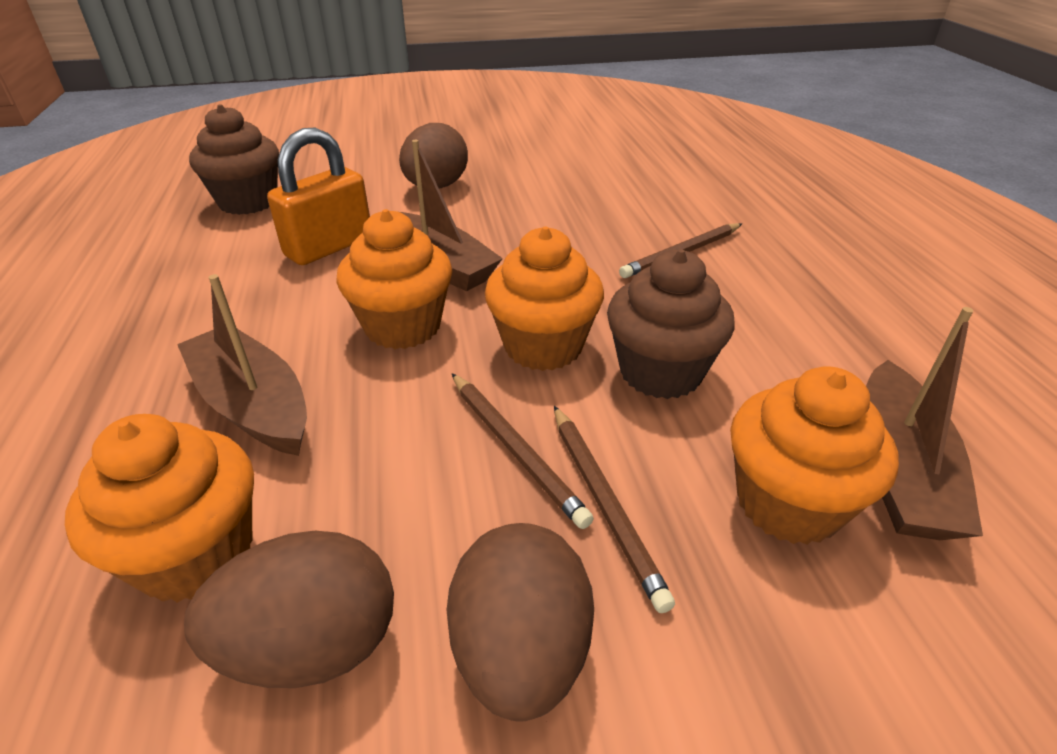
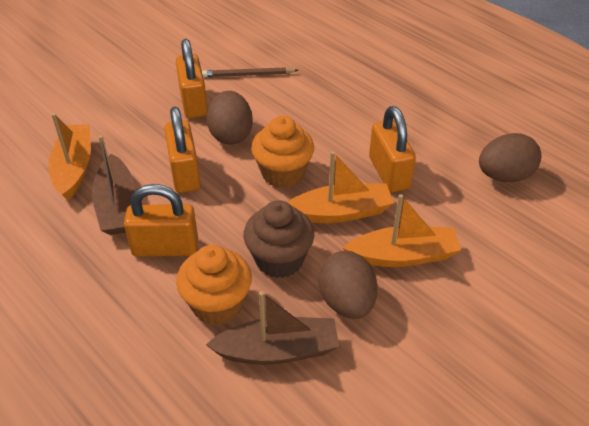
brown boat: 3 -> 2
brown cupcake: 2 -> 1
brown pencil: 3 -> 1
orange boat: 0 -> 3
orange cupcake: 4 -> 2
orange padlock: 1 -> 4

